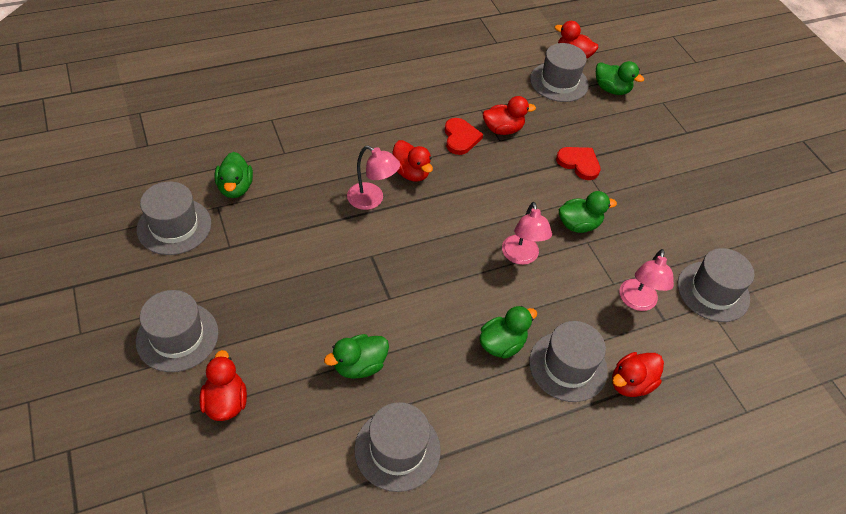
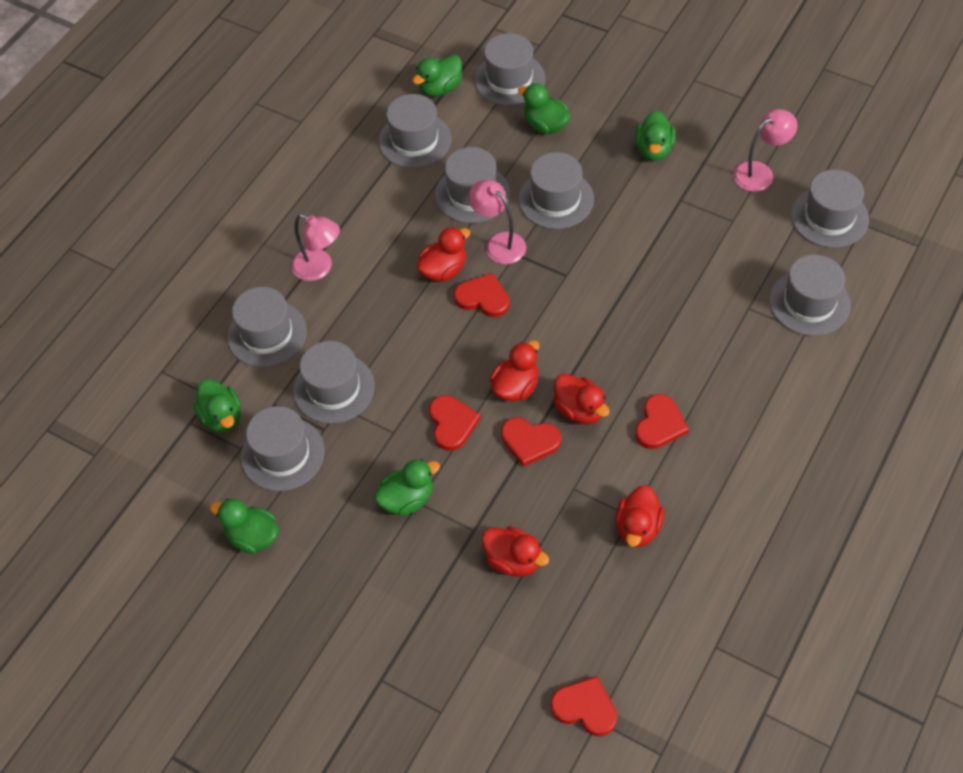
green duck: 5 -> 6
grey hat: 6 -> 9
red heart: 2 -> 5

